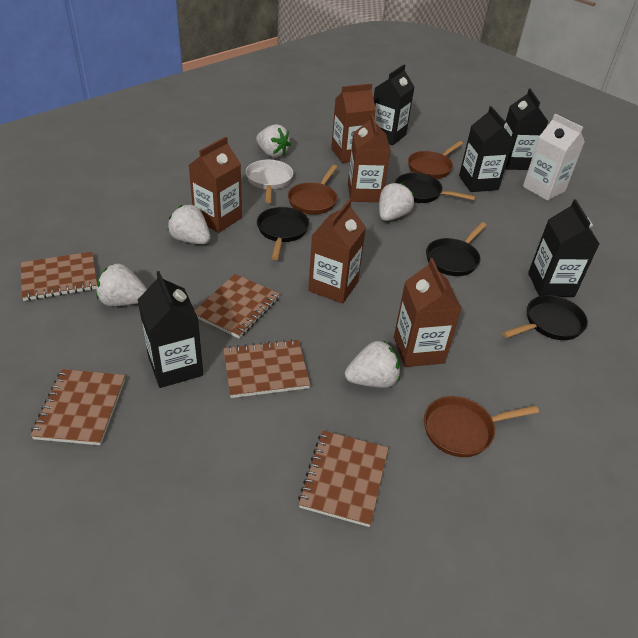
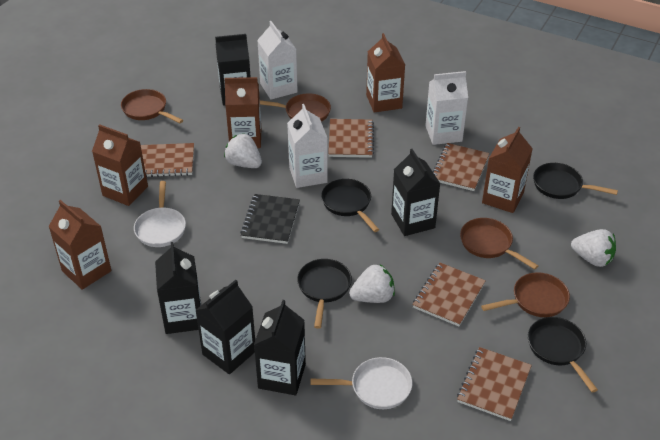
black notebook: 0 -> 1
brown pan: 3 -> 4
white carton: 1 -> 3
white pan: 1 -> 2
white strawberry: 5 -> 3

